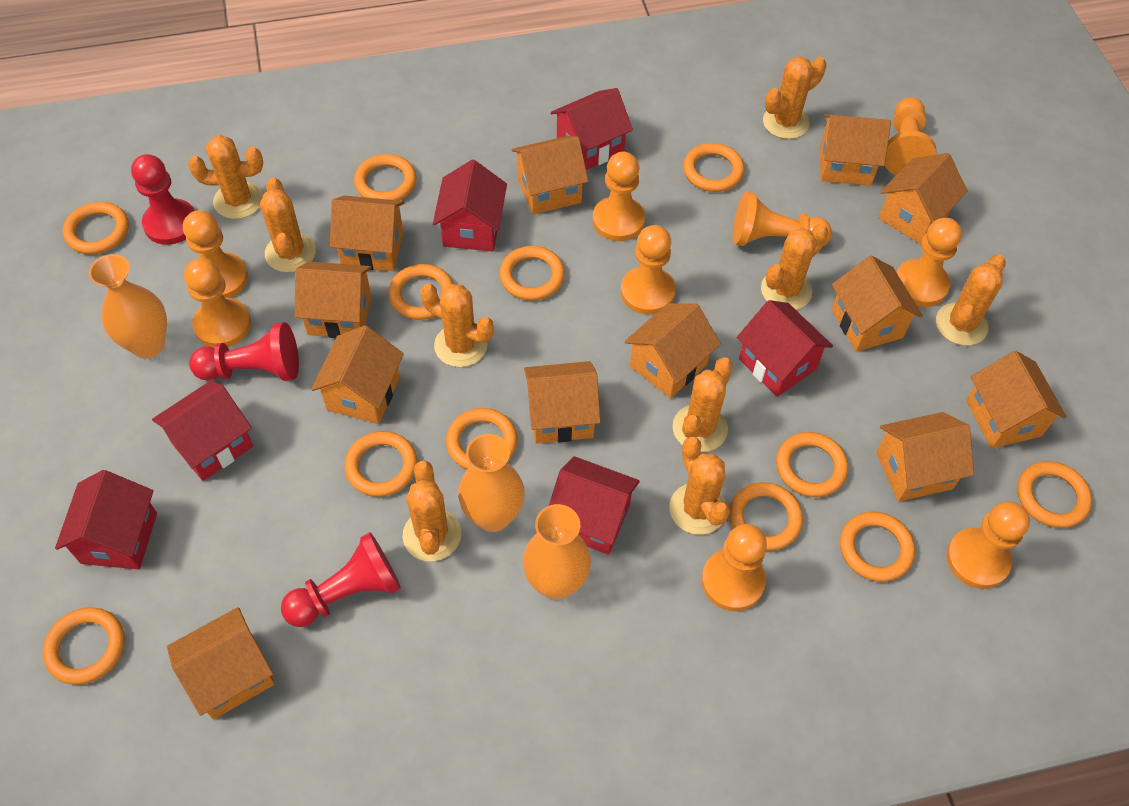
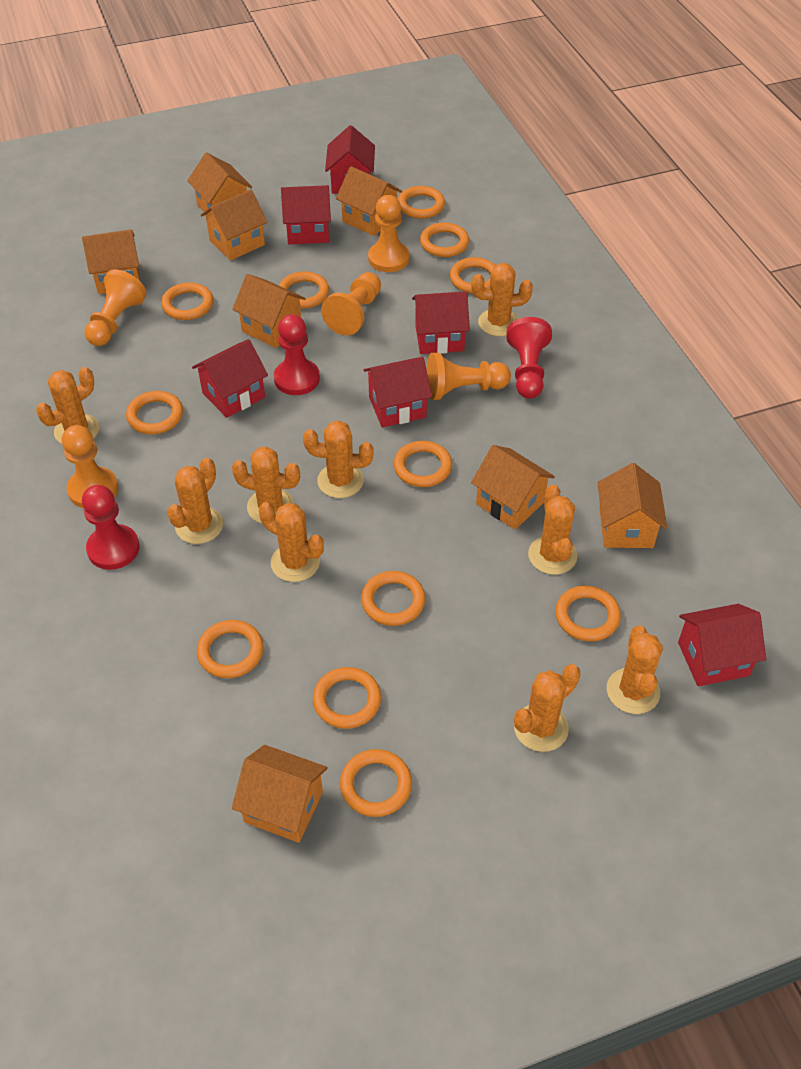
orange house: 12 -> 8
orange pawn: 9 -> 5
orange vase: 3 -> 0

